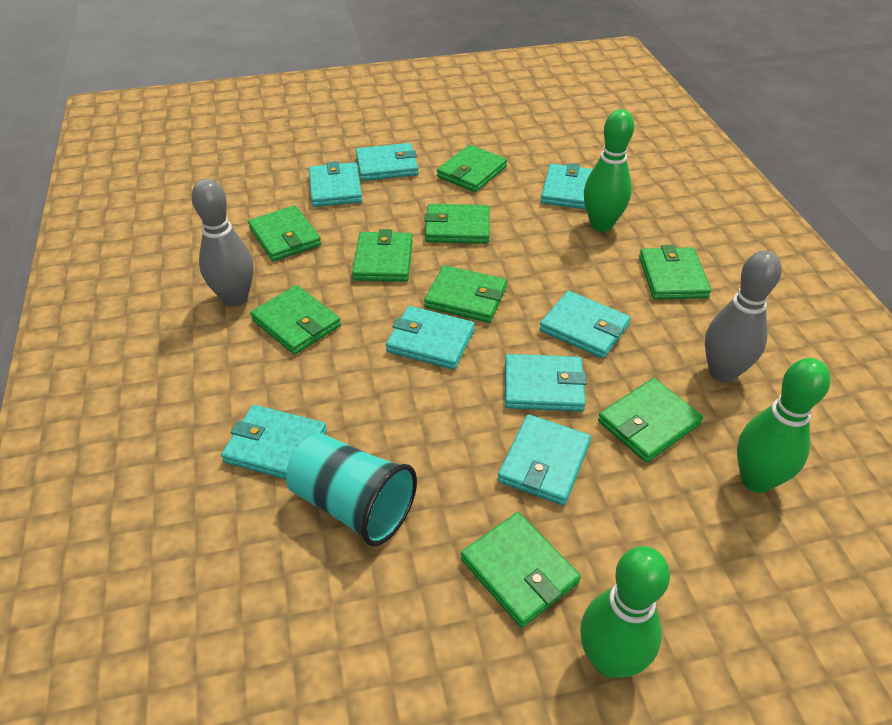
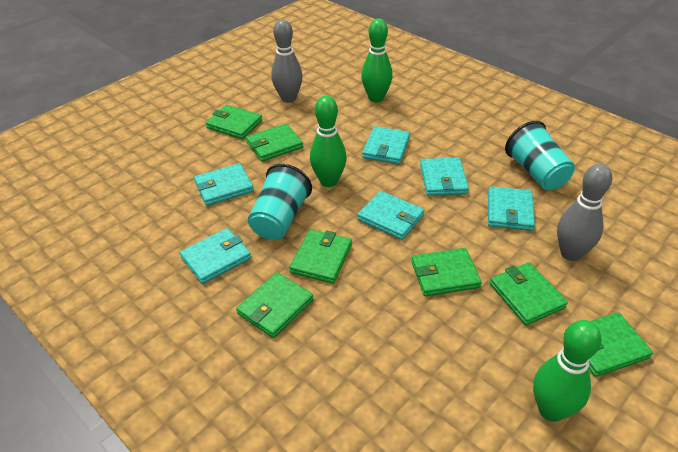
green wallet: 9 -> 7
turquoise cup: 1 -> 2
turquoise wallet: 8 -> 6

